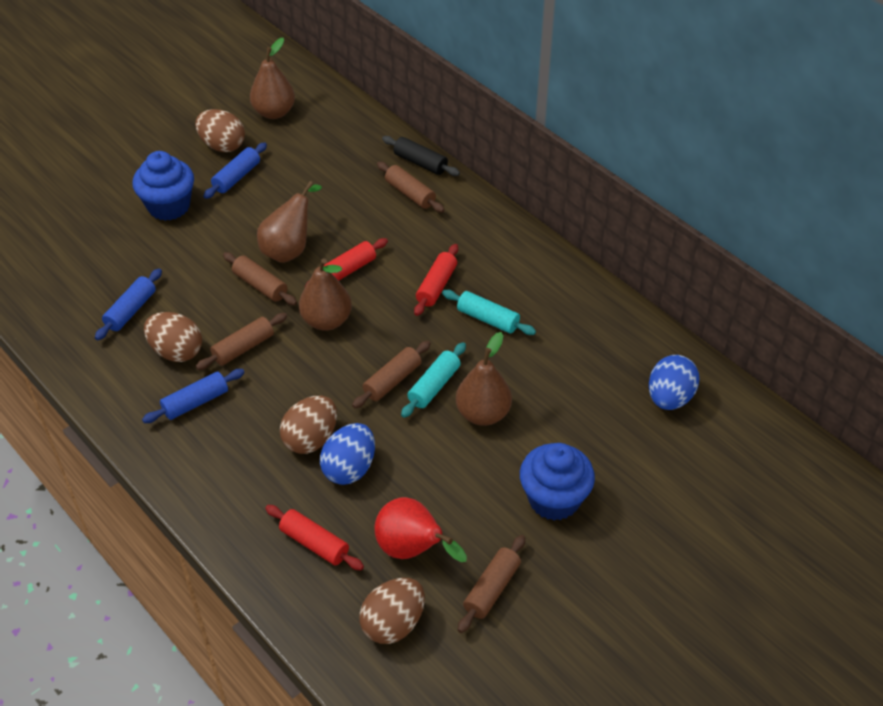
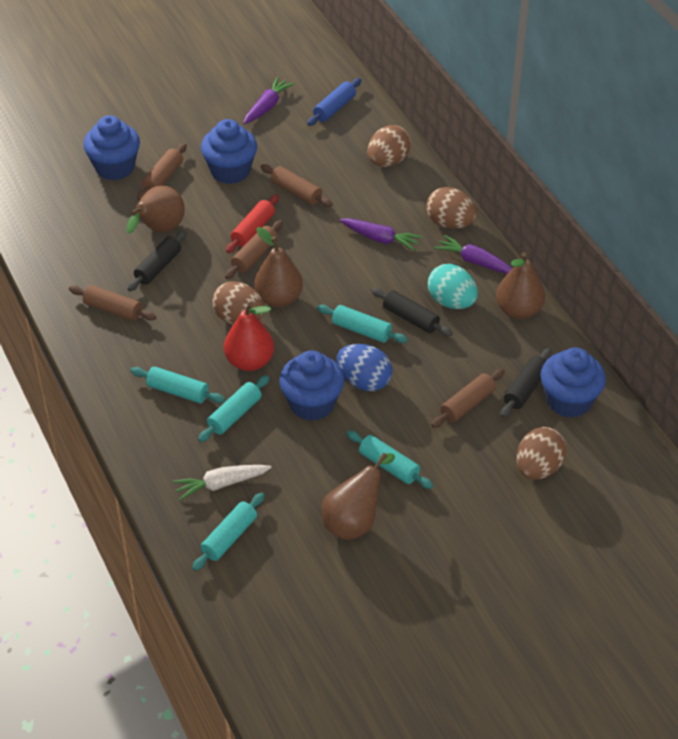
black rolling pin: 1 -> 3
blue cupcake: 2 -> 4
blue egg: 2 -> 1
blue rolling pin: 3 -> 1
purple carrot: 0 -> 3
red rolling pin: 3 -> 1
turquoise egg: 0 -> 1
turquoise rolling pin: 2 -> 5
white carrot: 0 -> 1

